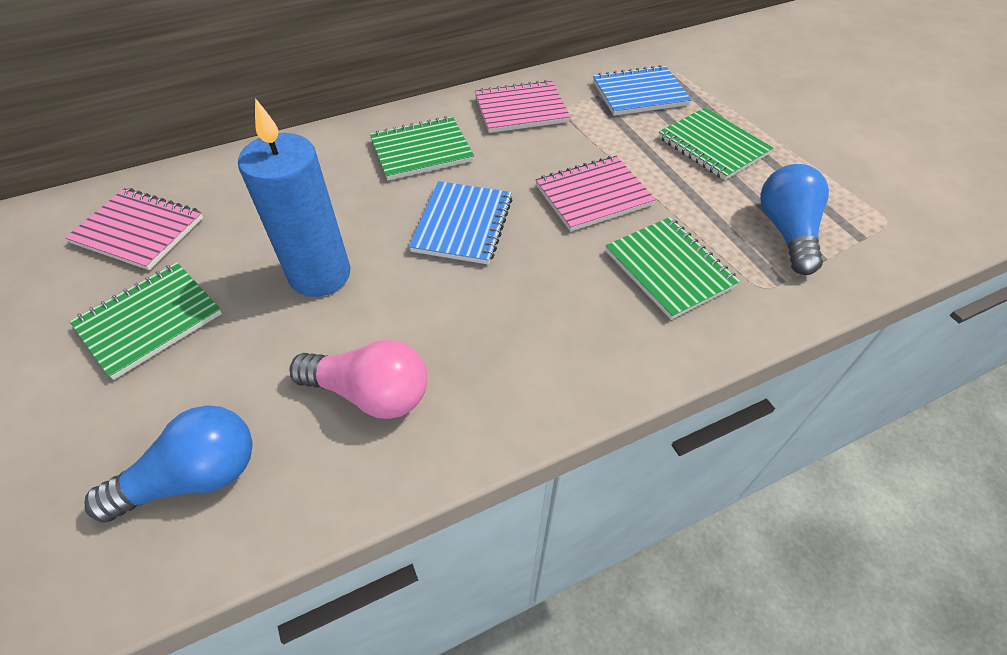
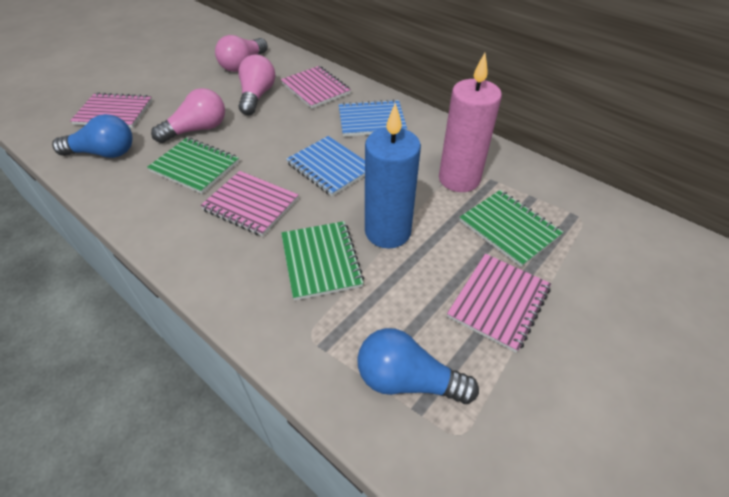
green notebook: 4 -> 3
pink candle: 0 -> 1
pink light bulb: 1 -> 3
pink notebook: 3 -> 4

